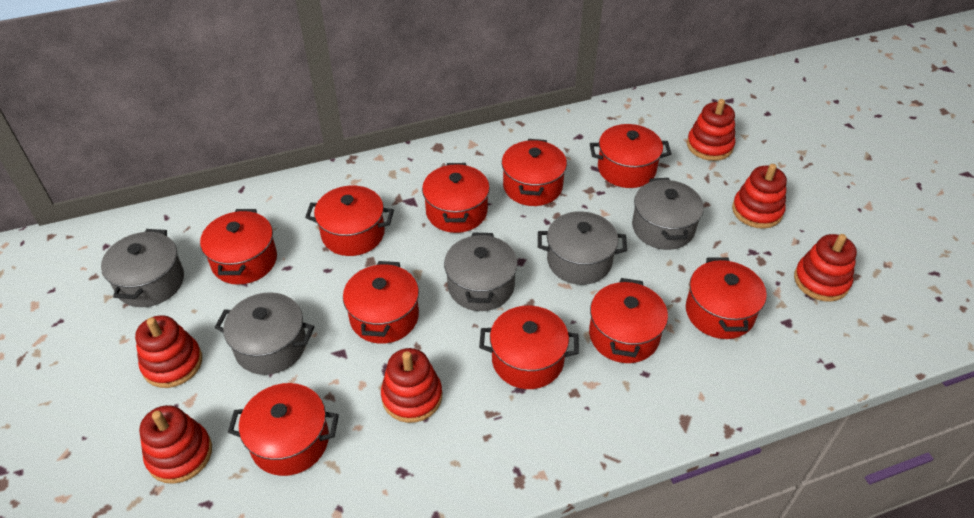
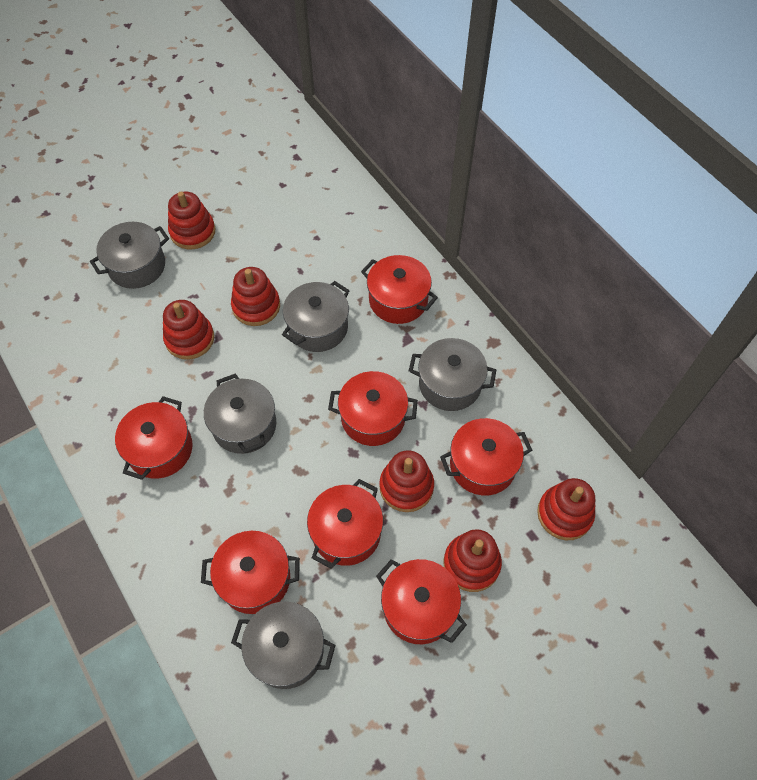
red pot: 10 -> 7

